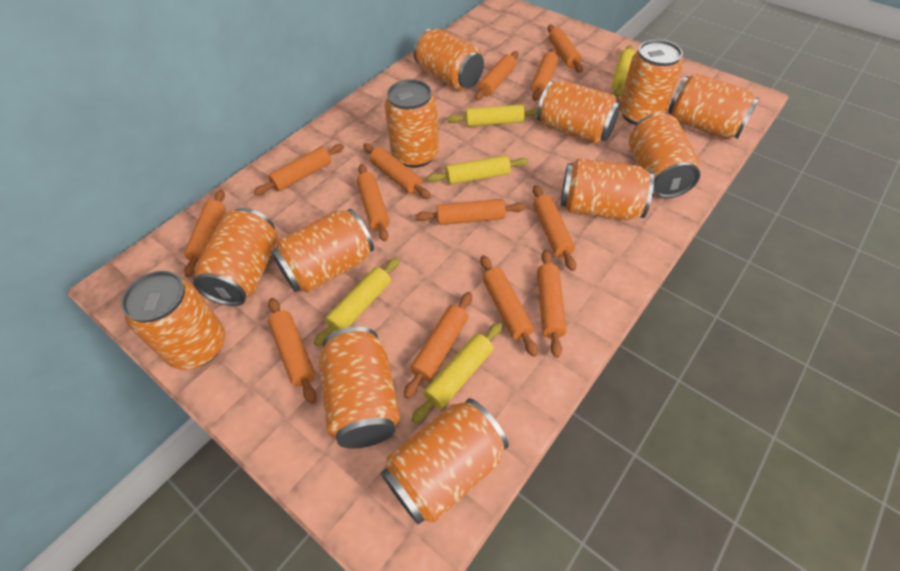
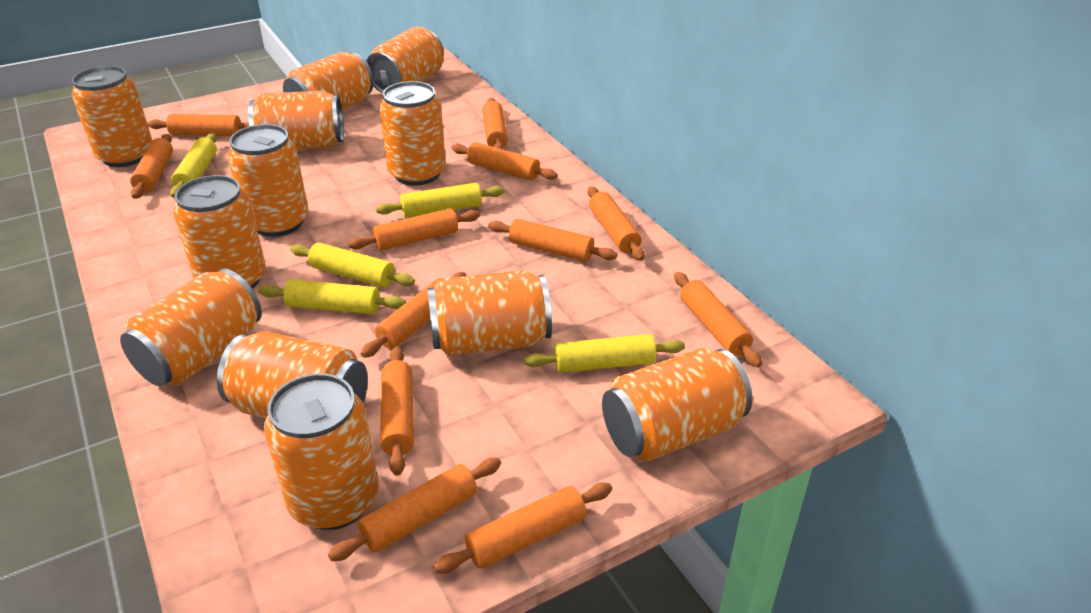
orange rolling pin: 13 -> 12

